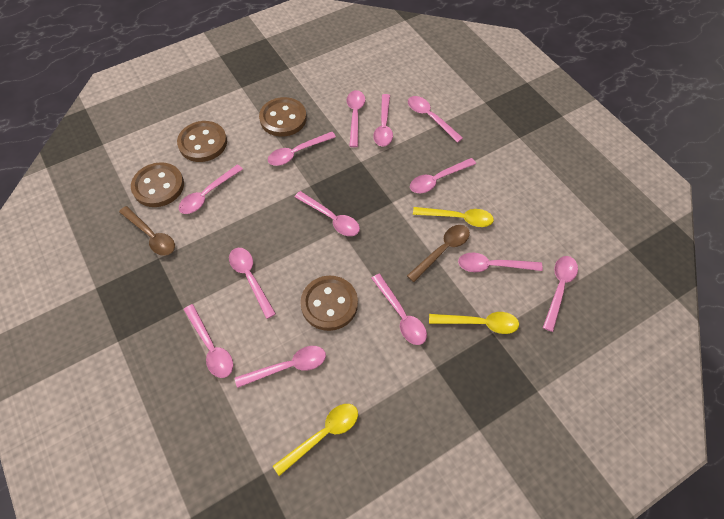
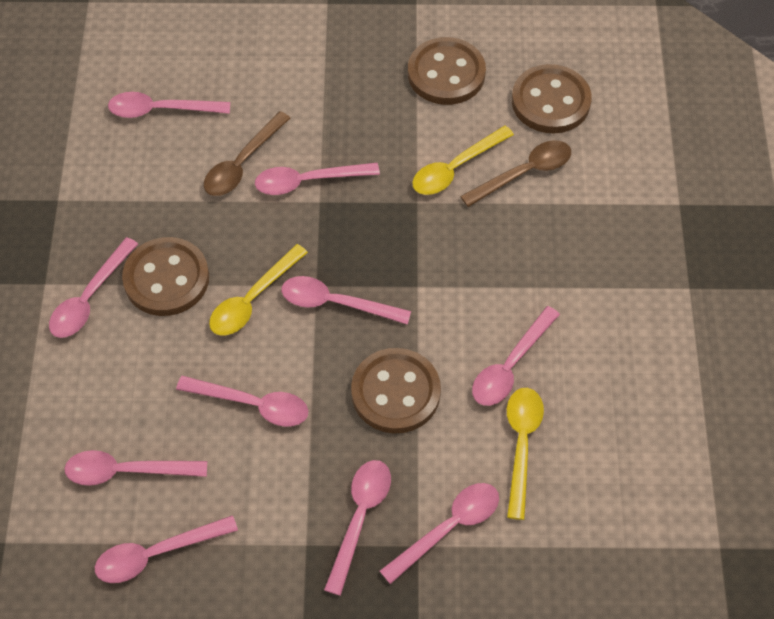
pink spoon: 13 -> 10

